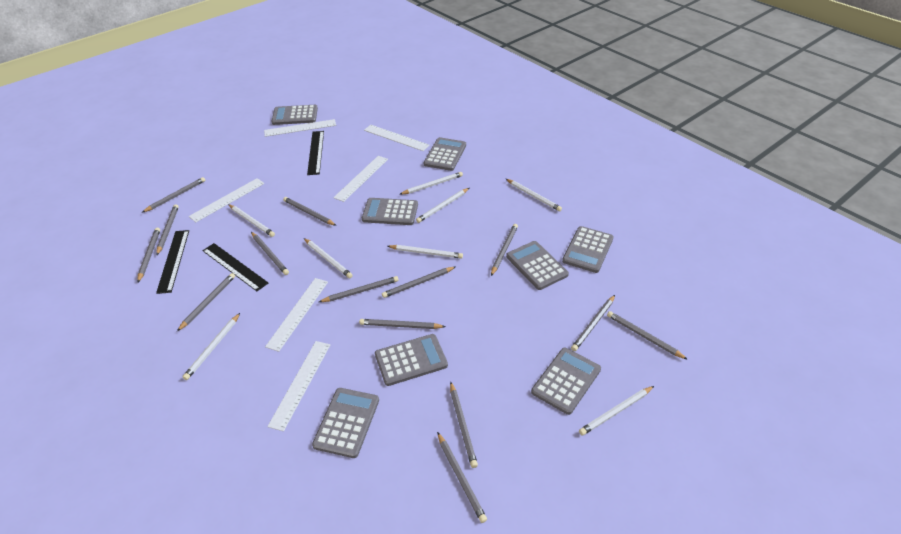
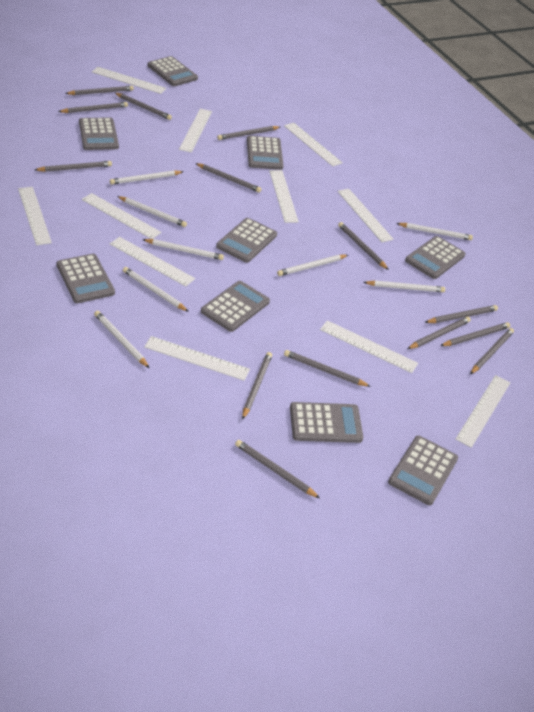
black ruler: 3 -> 0
grey calculator: 8 -> 9
white ruler: 6 -> 11

